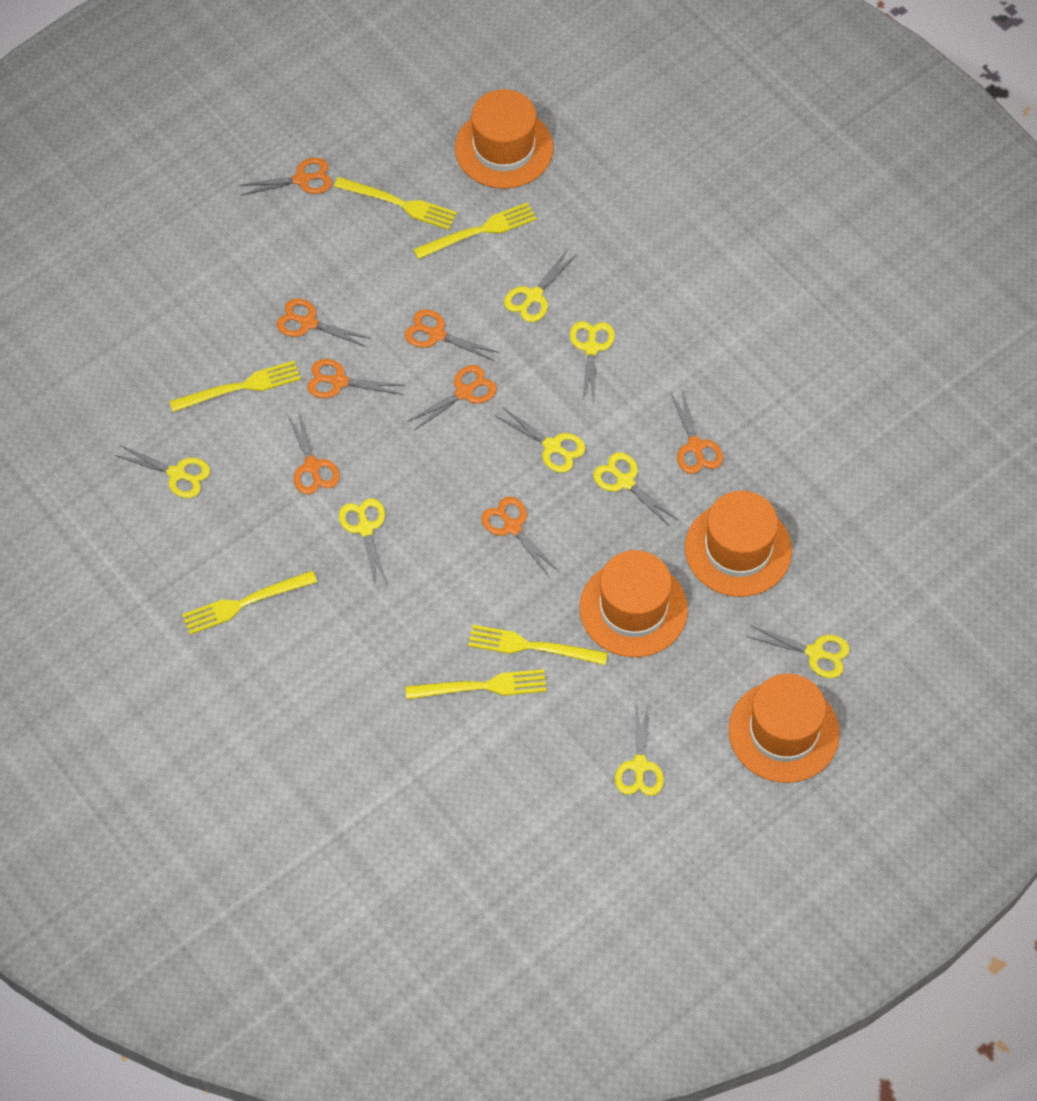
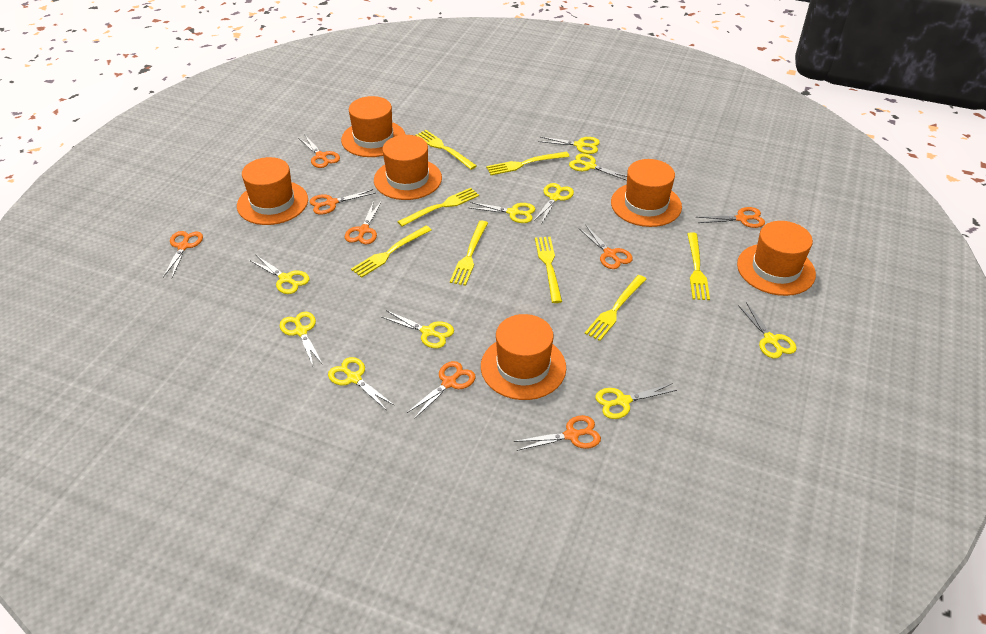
orange hat: 4 -> 6
yellow fork: 6 -> 8
yellow scissors: 8 -> 10

